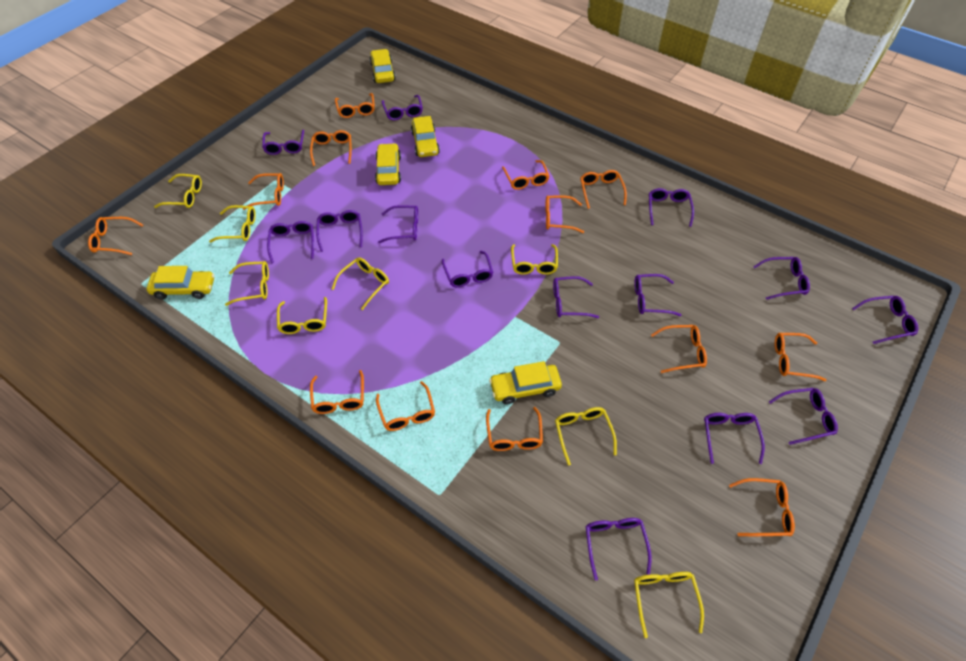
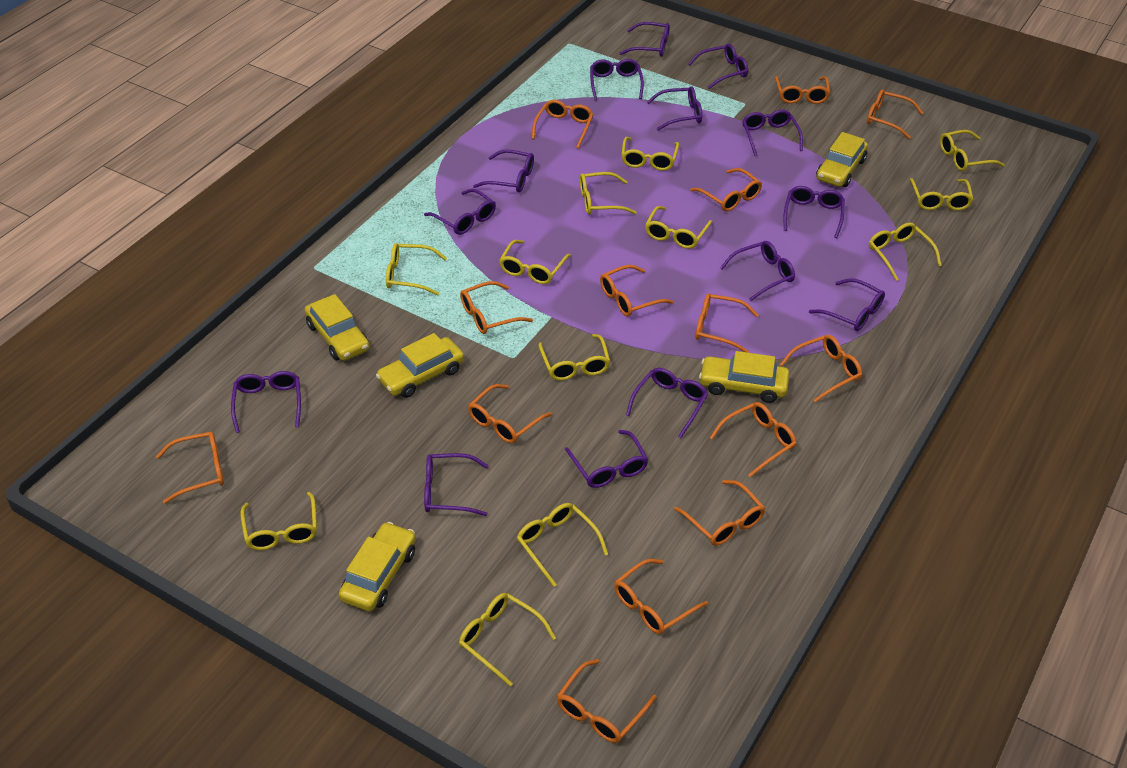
orange glasses: 13 -> 14
yellow glasses: 8 -> 12

